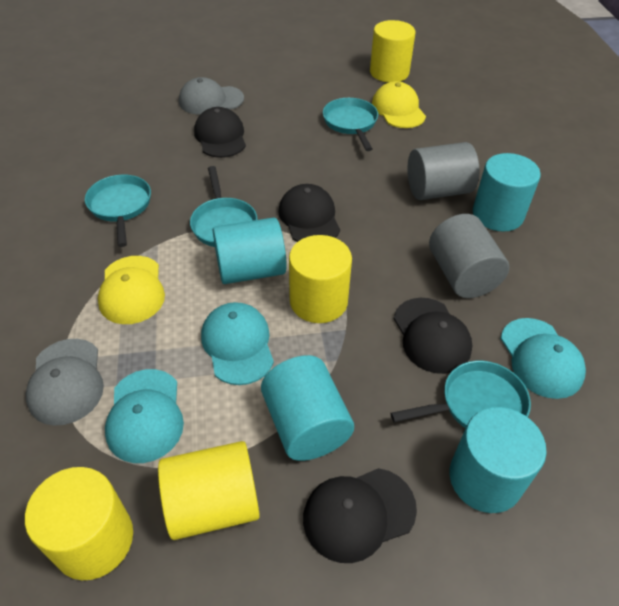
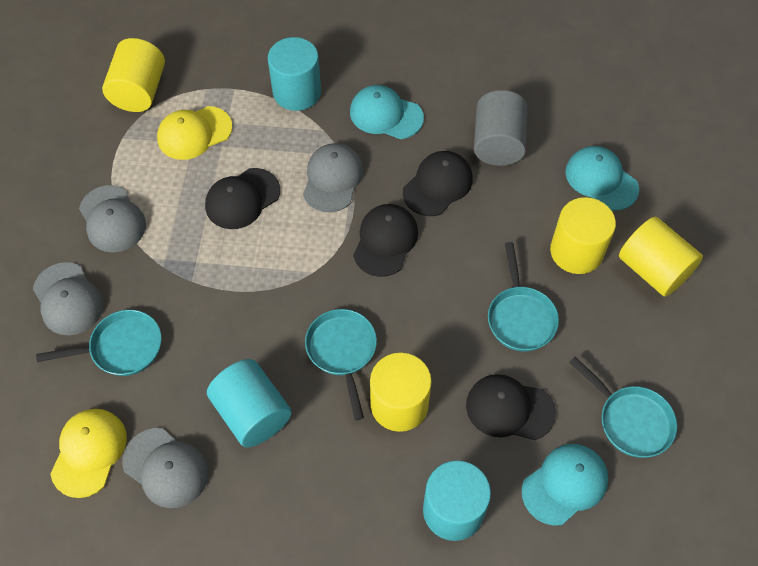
grey cap: 2 -> 4
grey cylinder: 2 -> 1
turquoise cylinder: 4 -> 3

